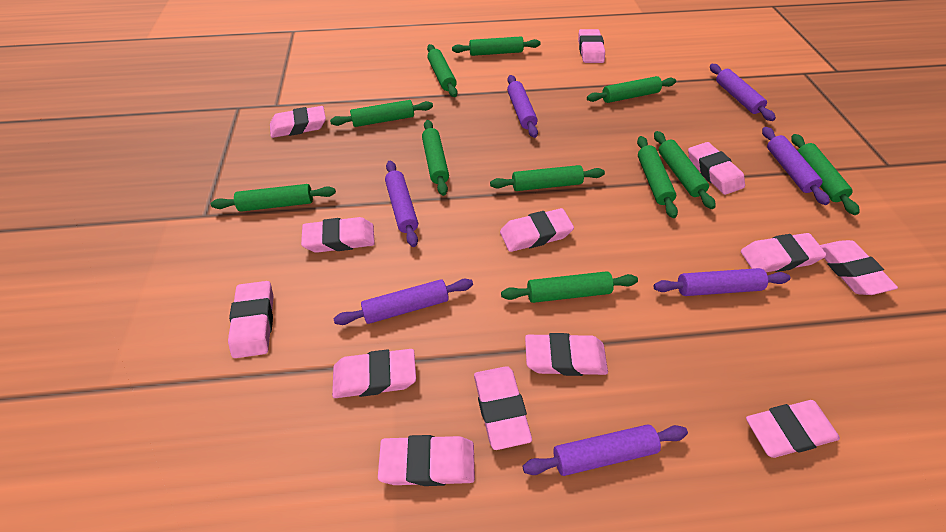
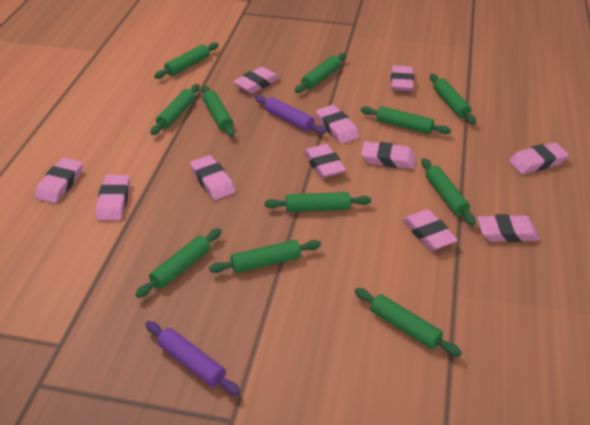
pink eraser: 13 -> 11
purple rolling pin: 7 -> 2

